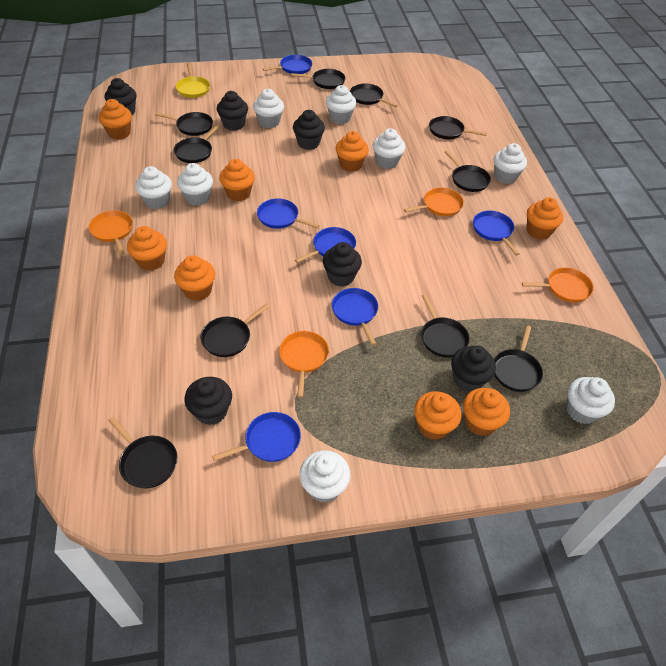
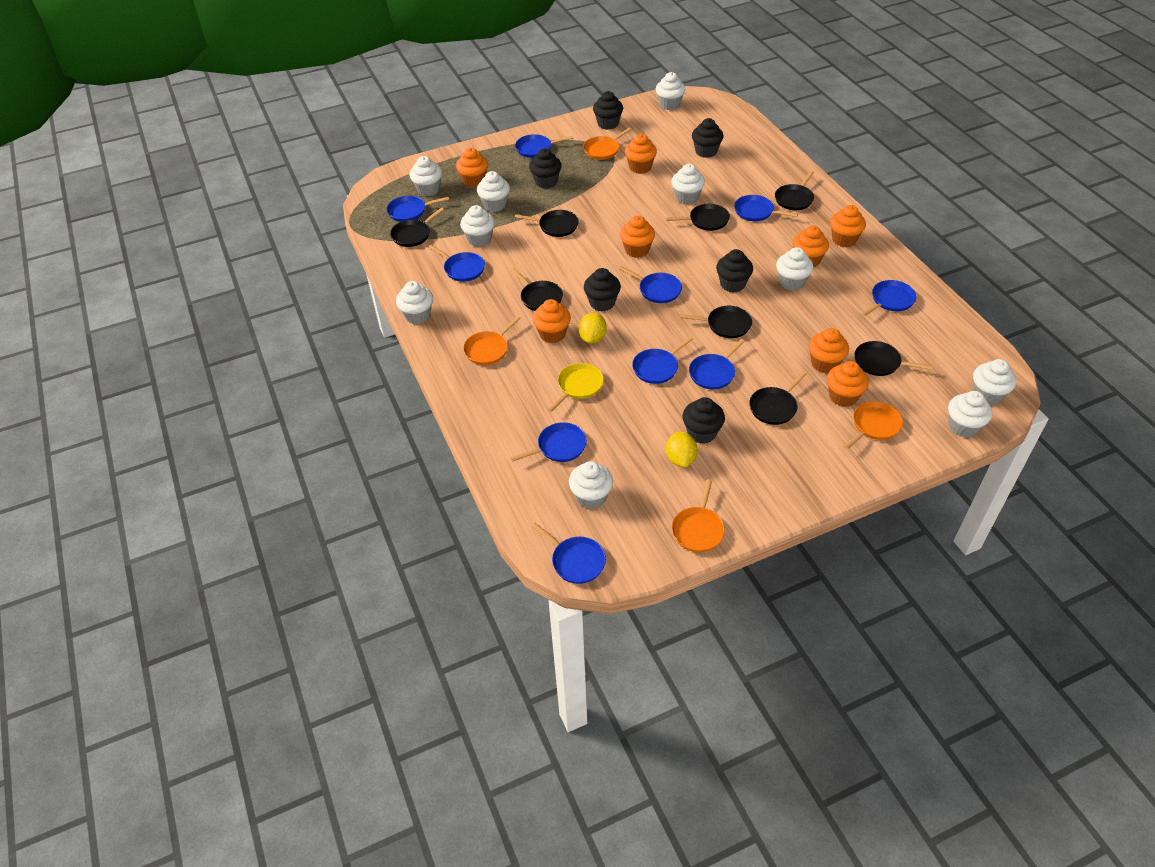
black pan: 10 -> 8
blue pan: 6 -> 10
white cupcake: 8 -> 10
yellow lemon: 0 -> 2

